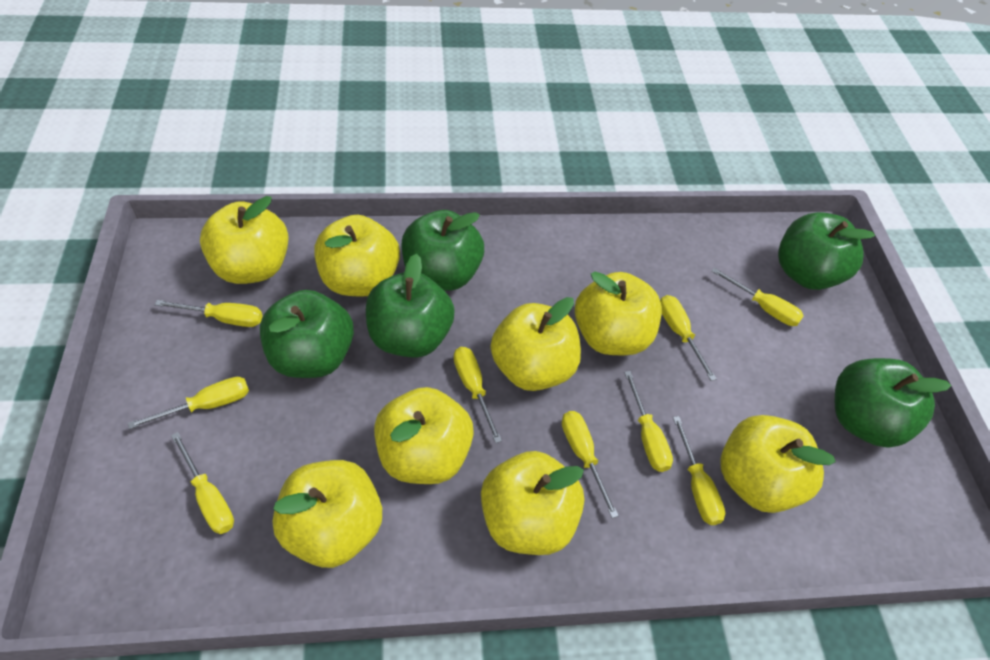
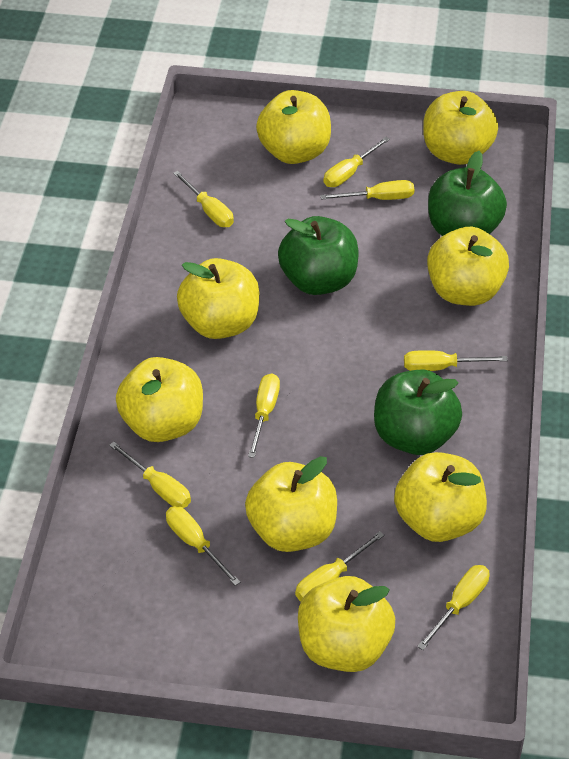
green apple: 5 -> 3

